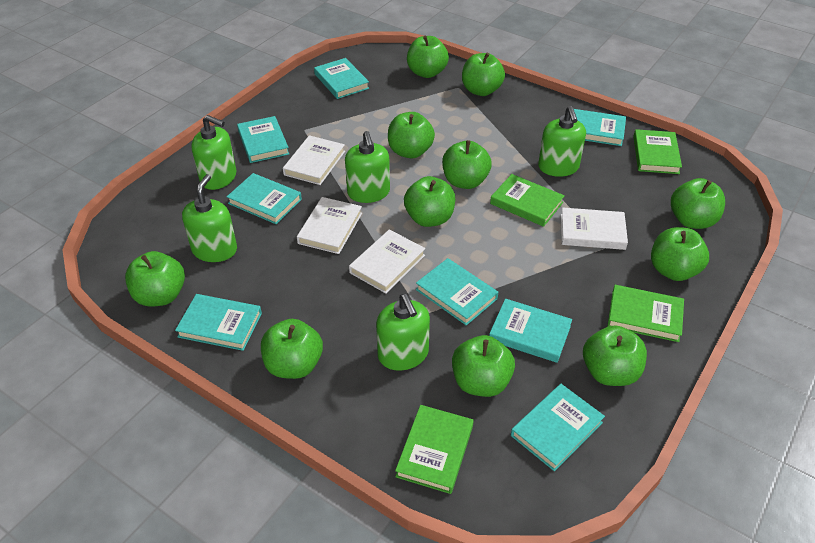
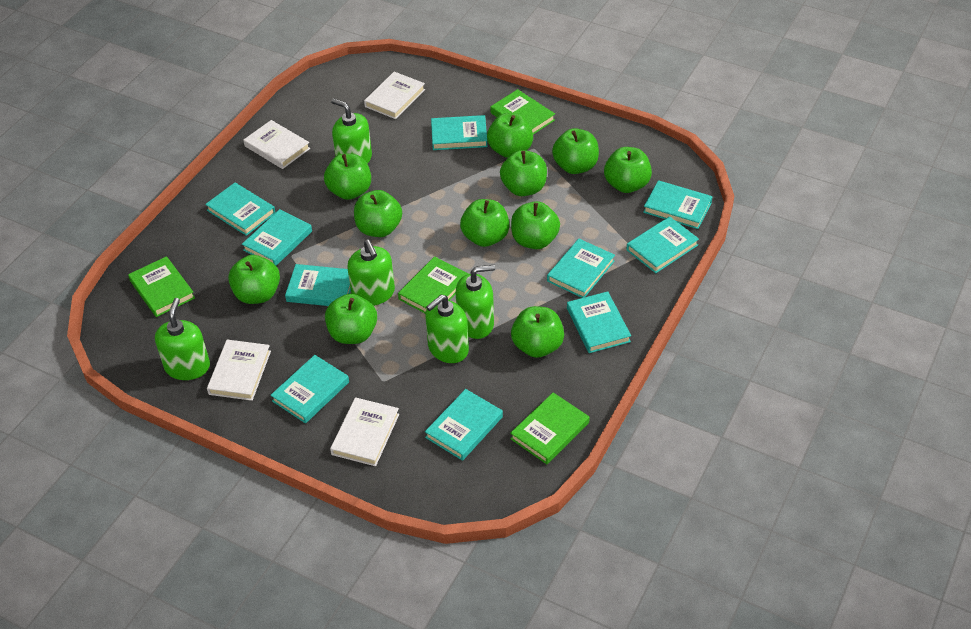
turquoise book: 8 -> 10

